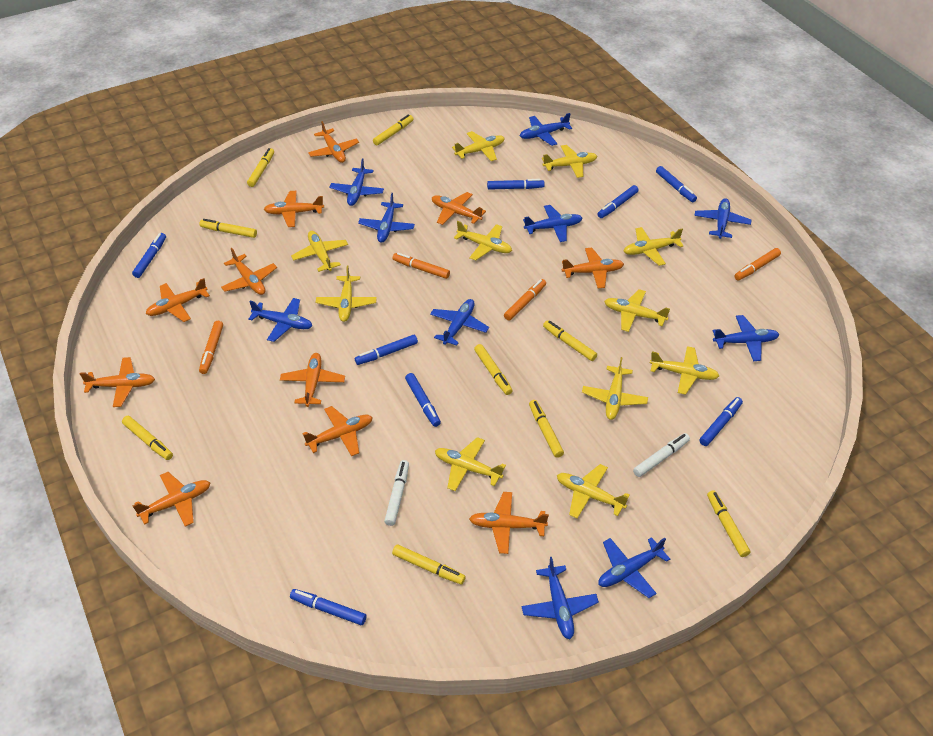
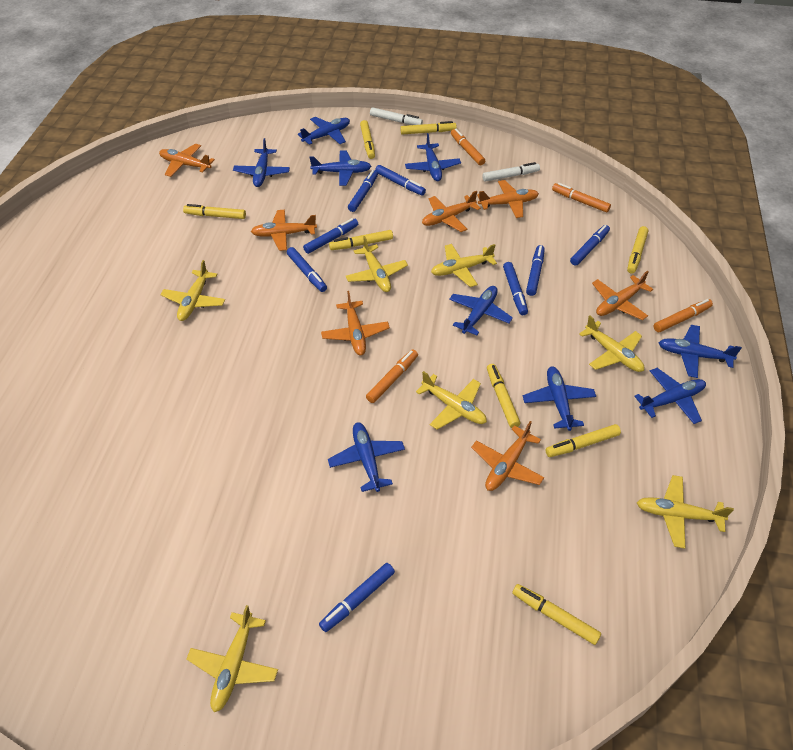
blue plane: 10 -> 9
orange plane: 11 -> 7
yellow marker: 9 -> 8
yellow plane: 11 -> 7

